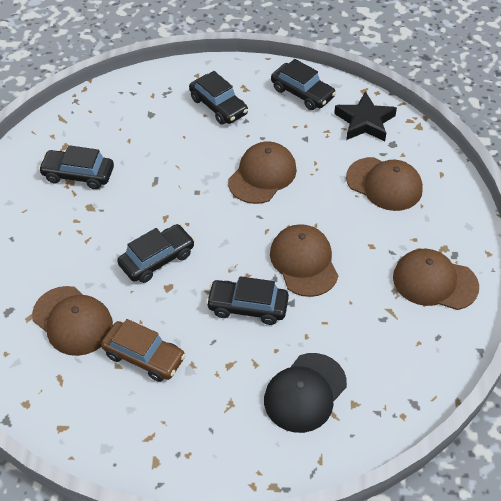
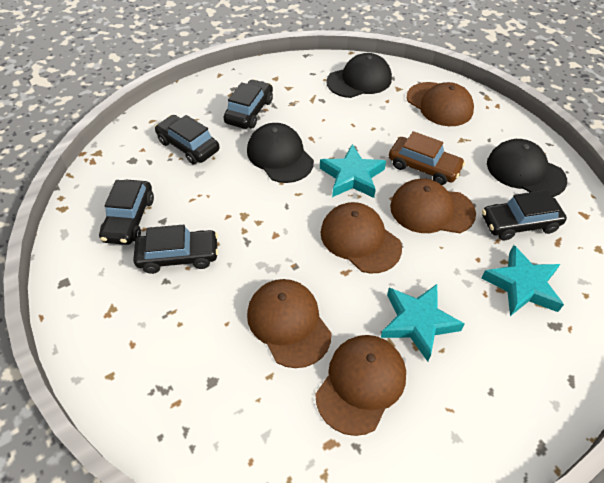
black cap: 1 -> 3
black star: 1 -> 0
turquoise star: 0 -> 3

